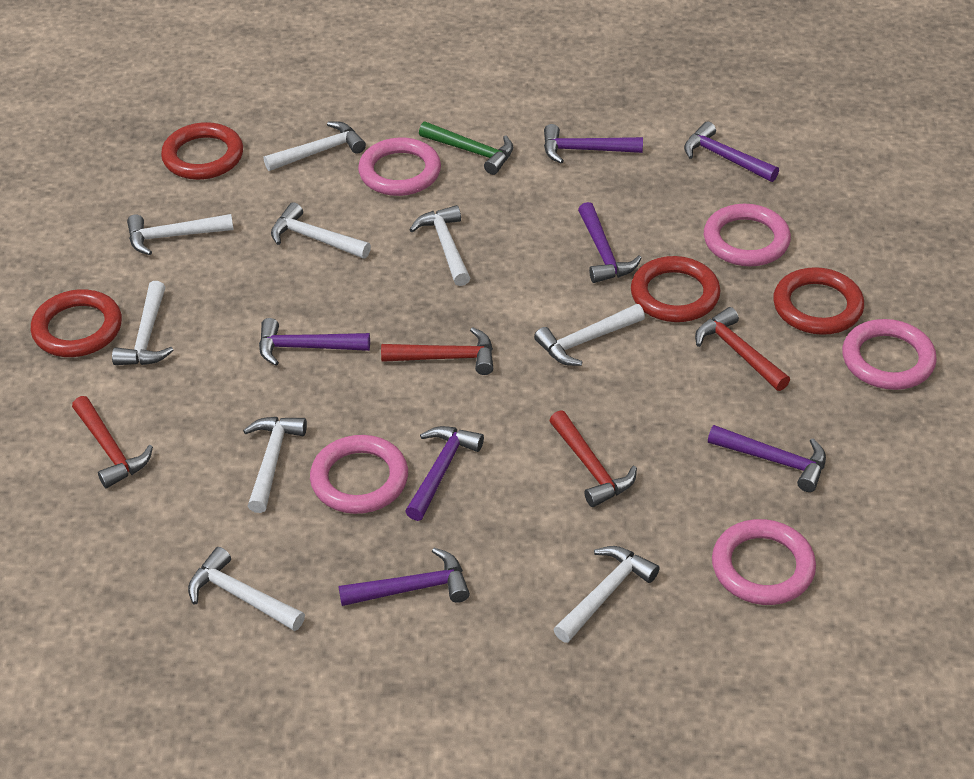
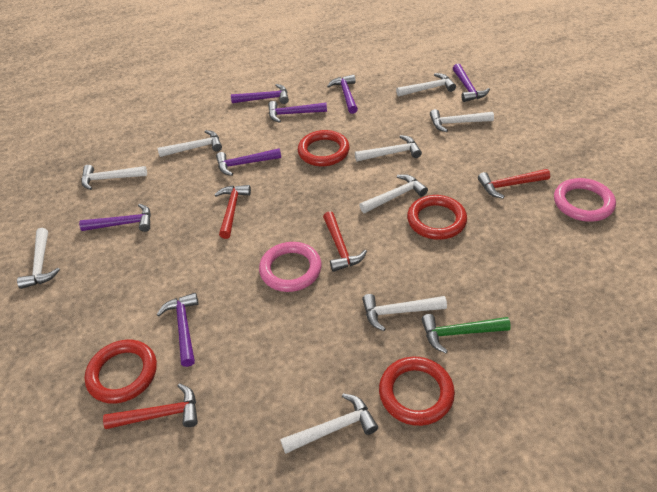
pink ring: 5 -> 2

